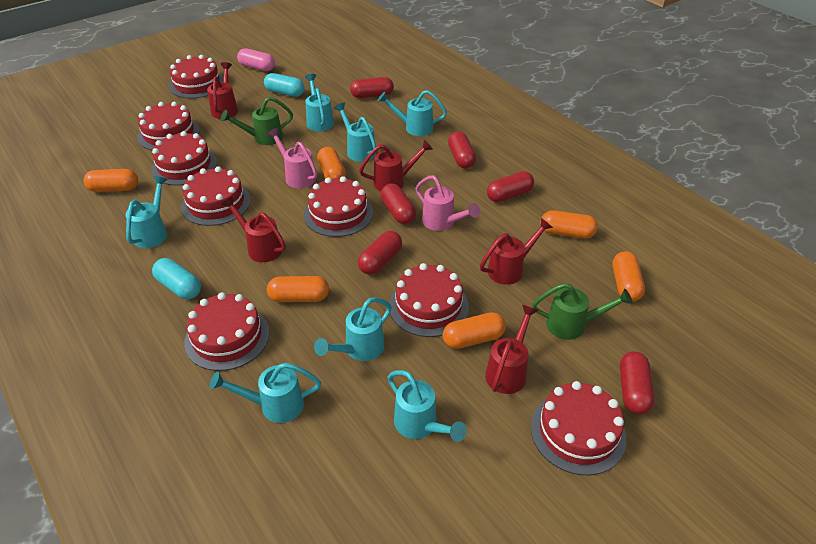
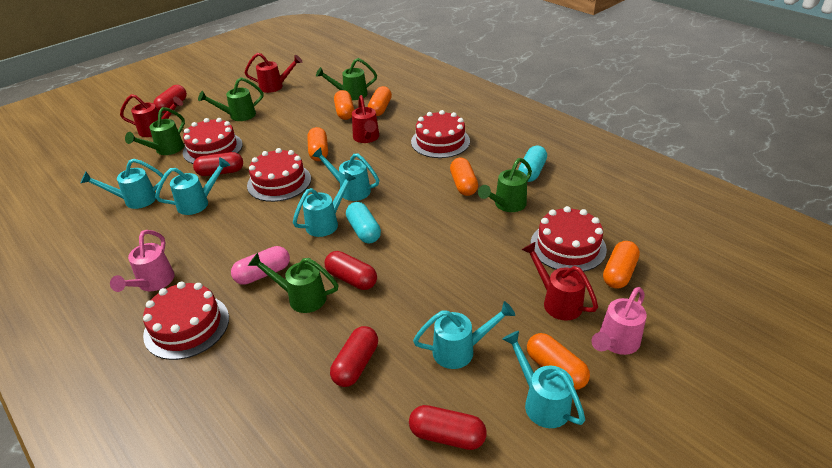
green watering can: 2 -> 5
red cake: 8 -> 5
red capsule: 6 -> 5
red watering can: 5 -> 4
turquoise watering can: 7 -> 6

